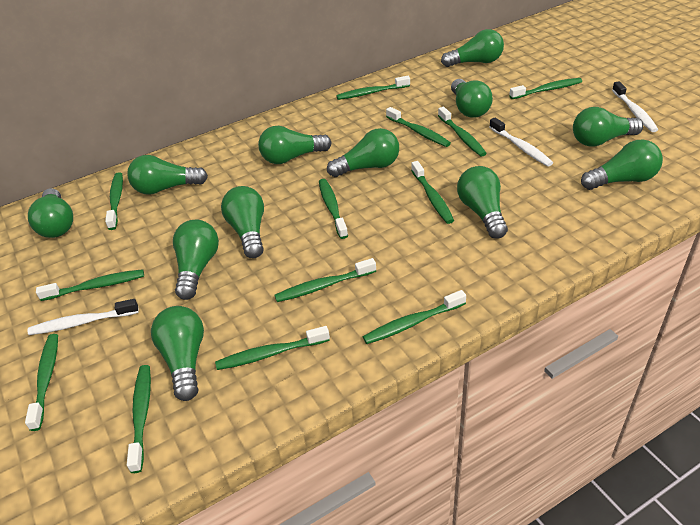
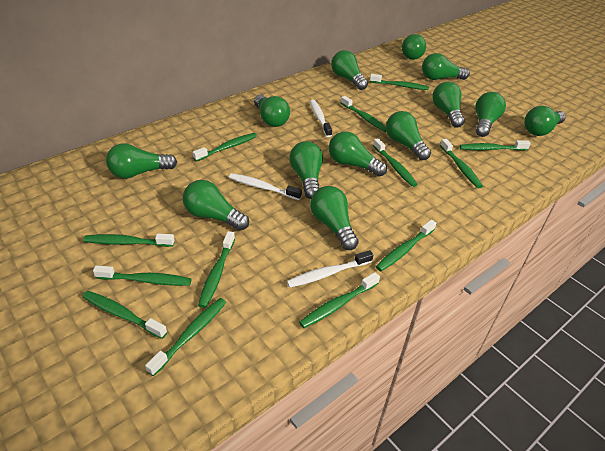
green light bulb: 12 -> 13

